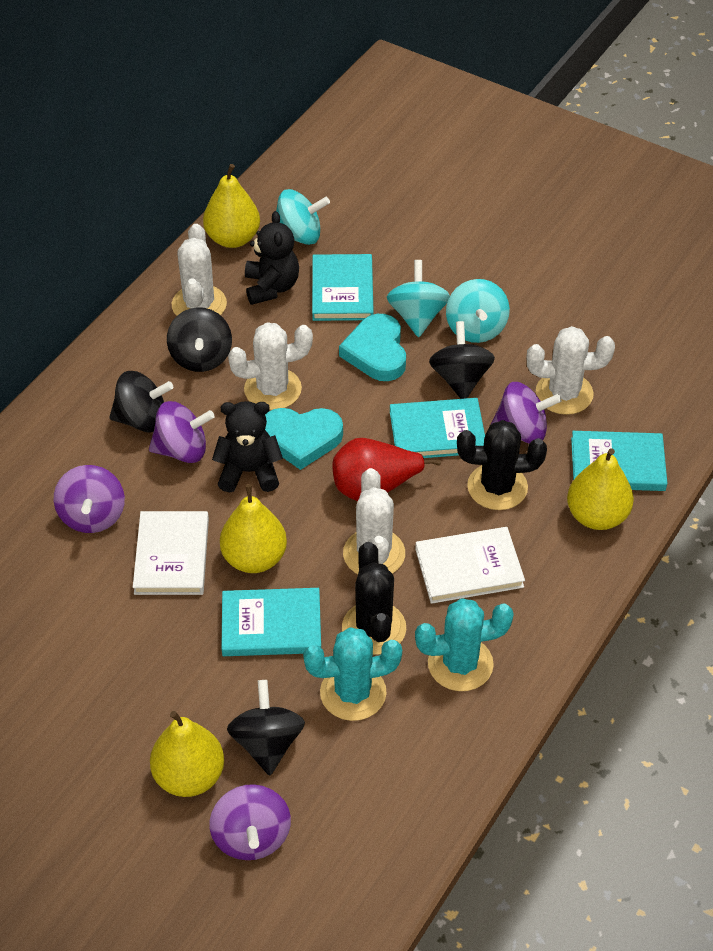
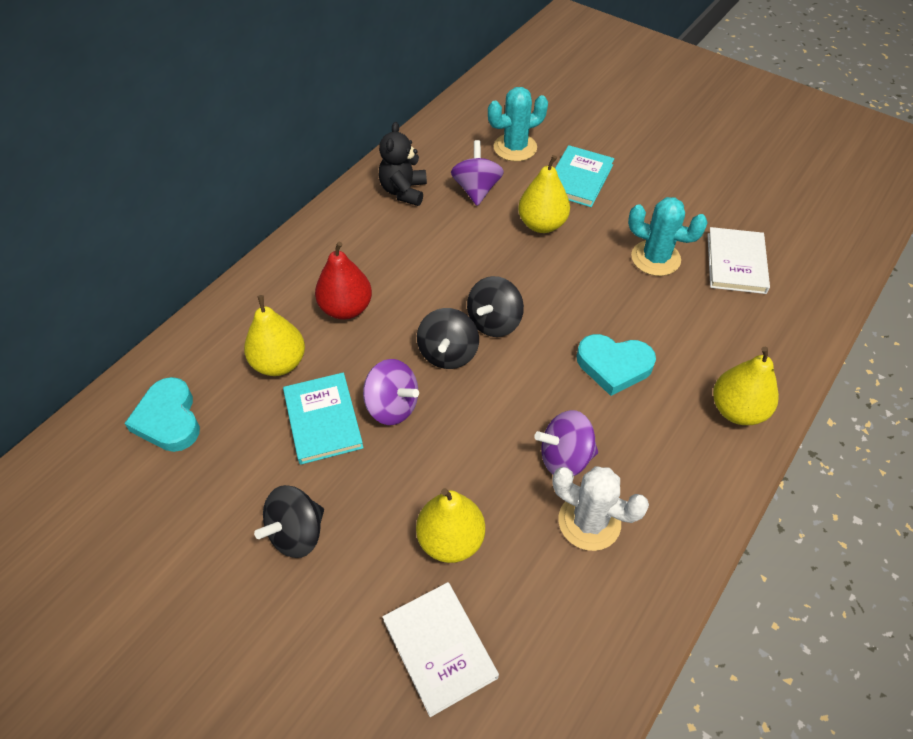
black cactus: 2 -> 0
black spinning top: 4 -> 3
black teddy bear: 2 -> 1
purple spinning top: 4 -> 3
turquoise book: 4 -> 2
turquoise spinning top: 3 -> 0
white cactus: 4 -> 1

